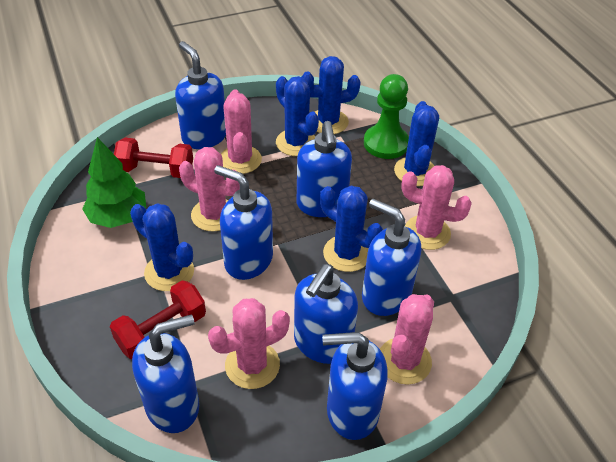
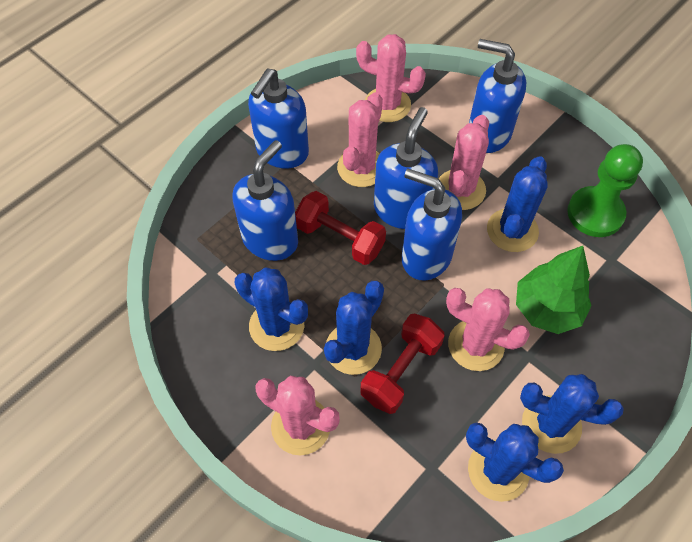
blue soap dispenser: 7 -> 5

